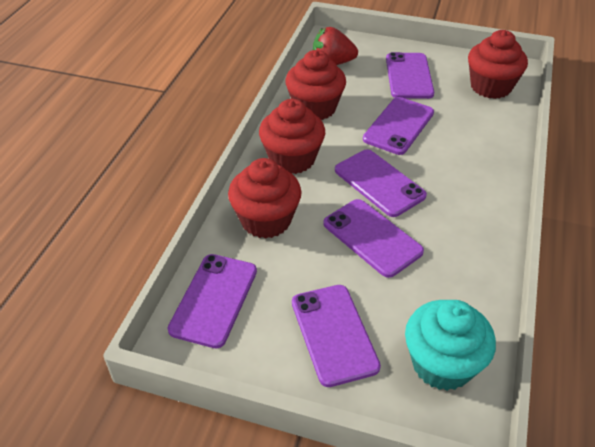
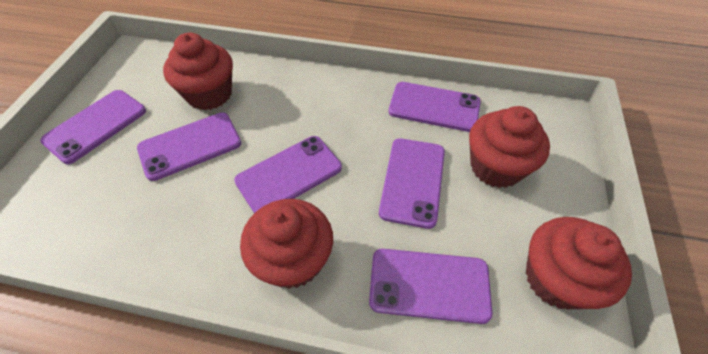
red strawberry: 1 -> 0
turquoise cupcake: 1 -> 0

